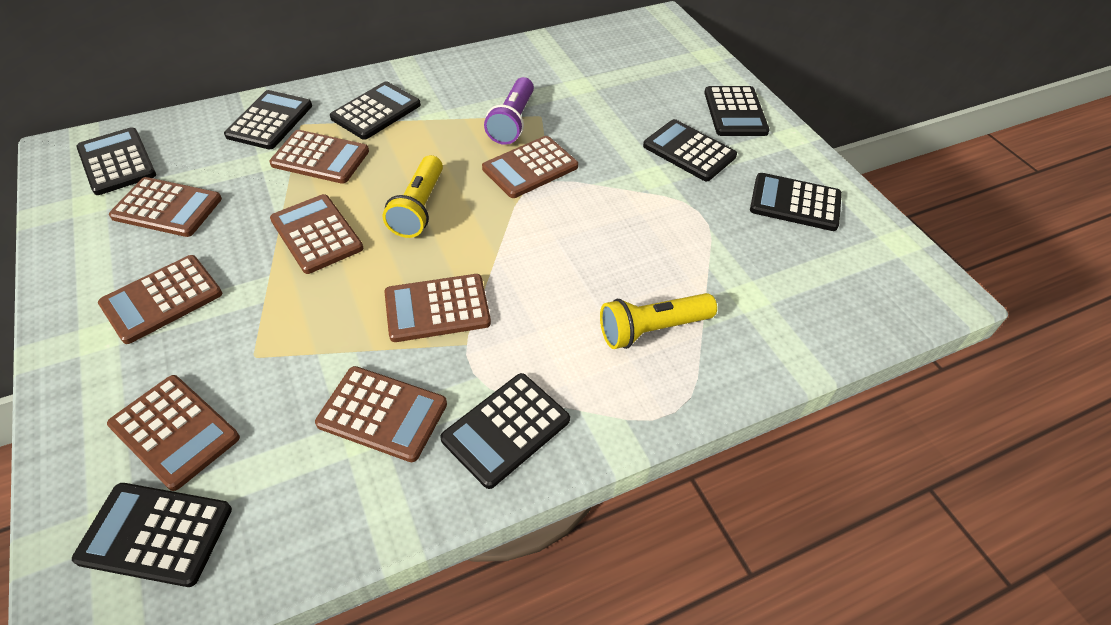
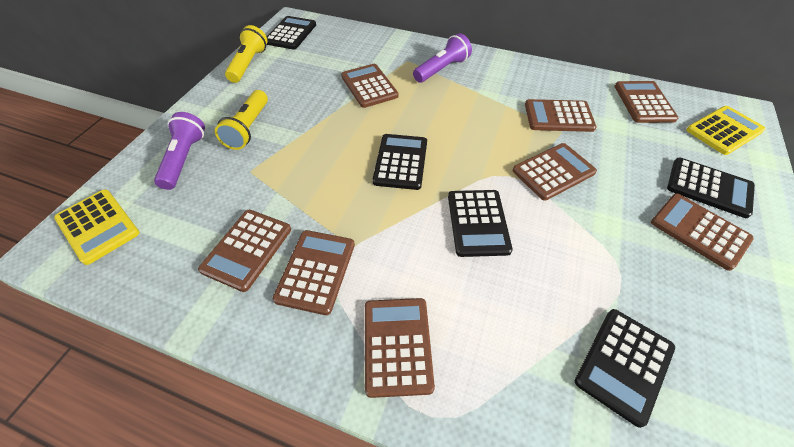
black calculator: 8 -> 5
purple flashlight: 1 -> 2
yellow calculator: 0 -> 2

